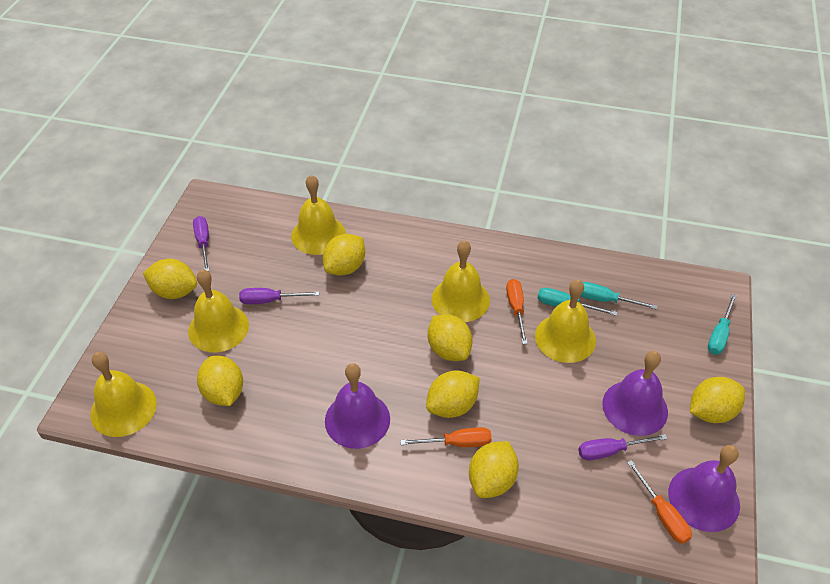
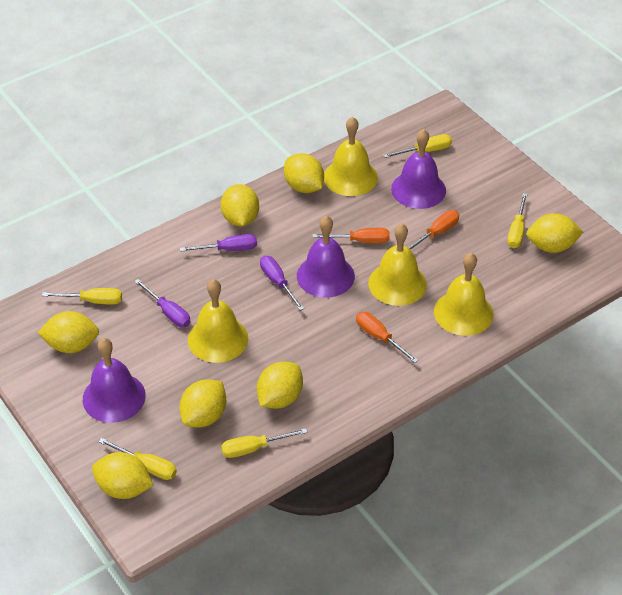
turquoise screwdriver: 3 -> 0
yellow bell: 5 -> 4
yellow screwdriver: 0 -> 5

